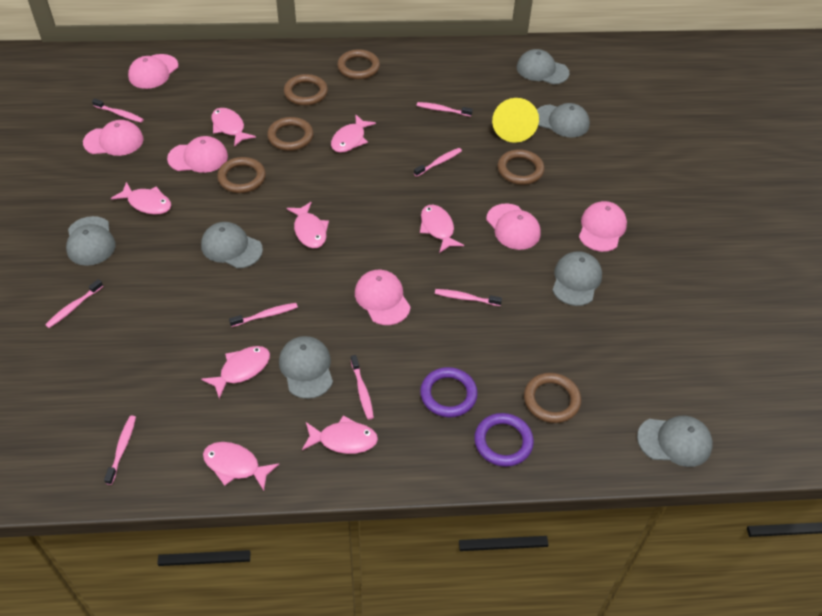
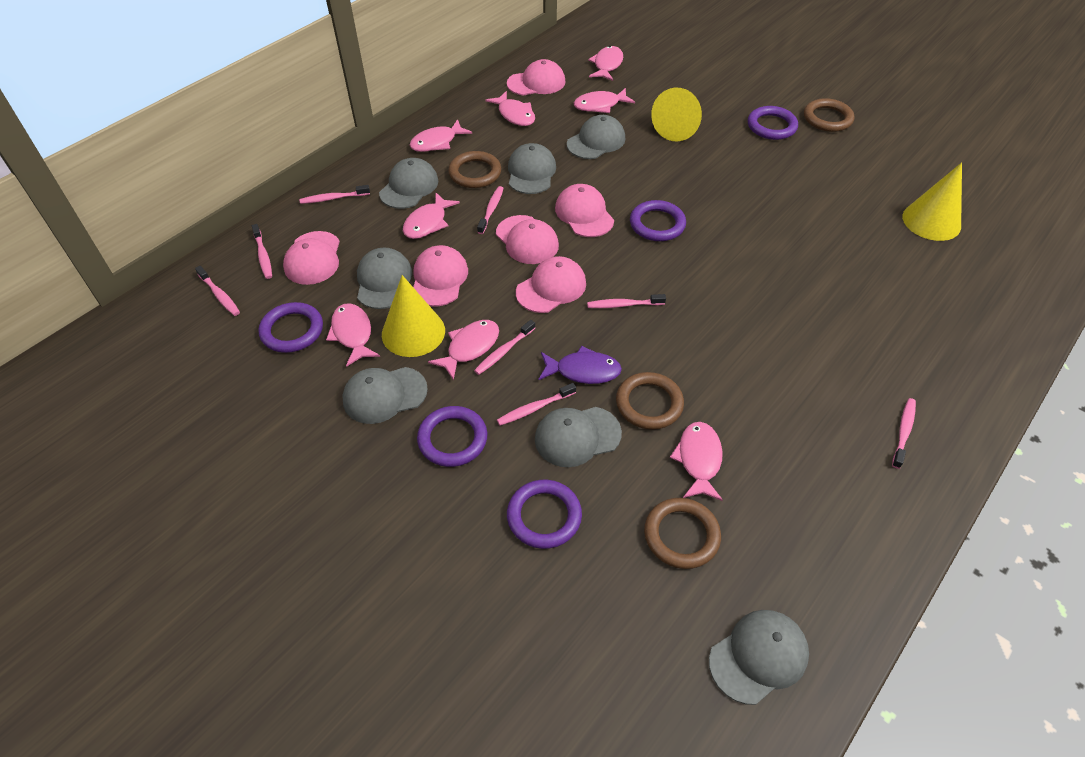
brown ring: 6 -> 4
purple fish: 0 -> 1
purple ring: 2 -> 5
yellow cone: 1 -> 3

